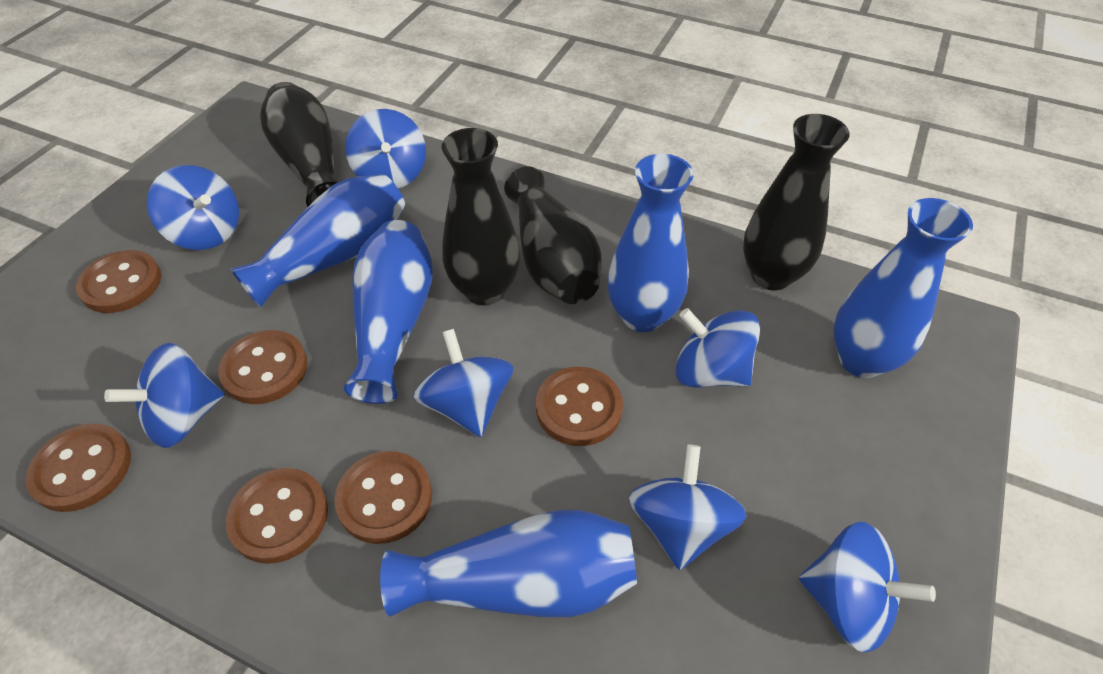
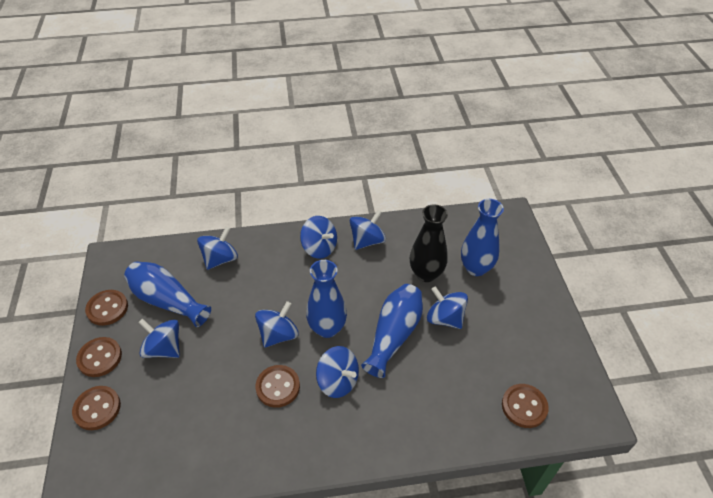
black vase: 4 -> 1
blue vase: 5 -> 4
brown button: 6 -> 5

